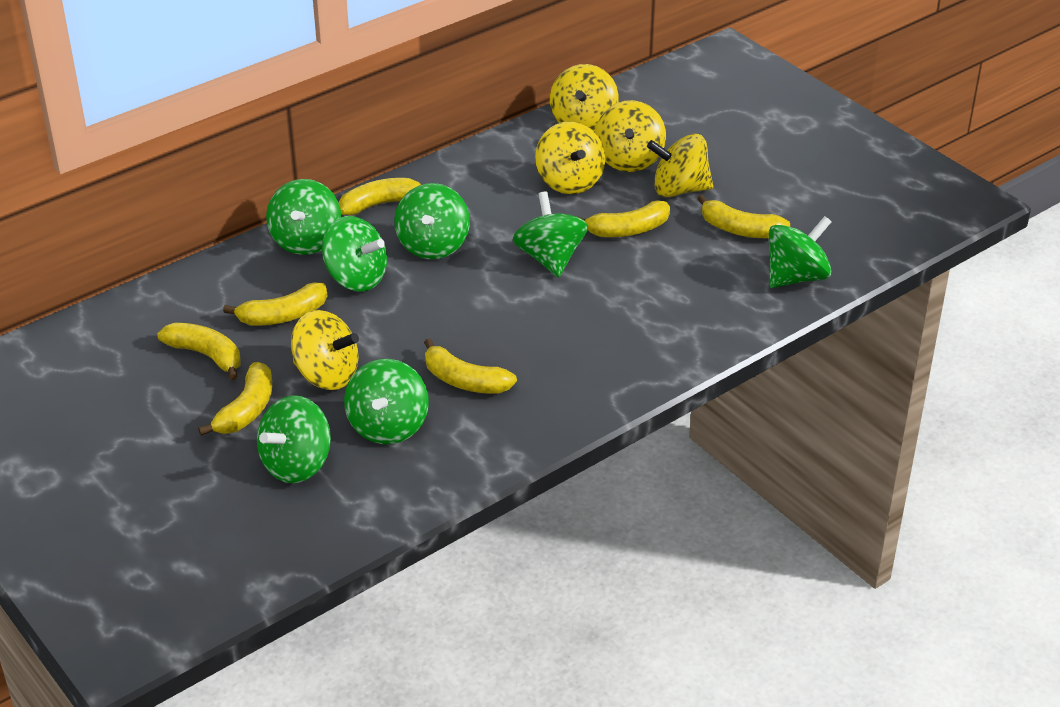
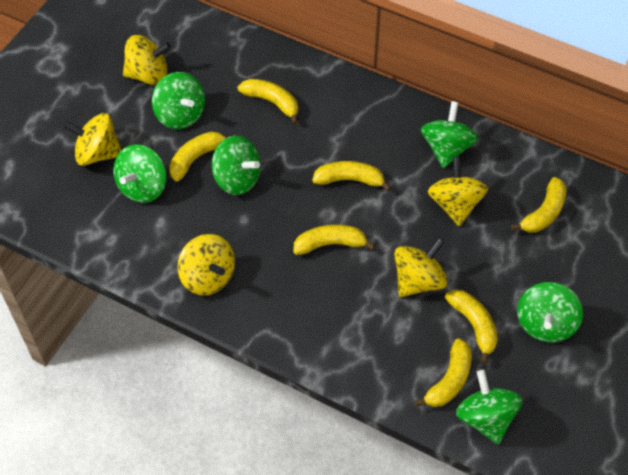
green spinning top: 7 -> 6

